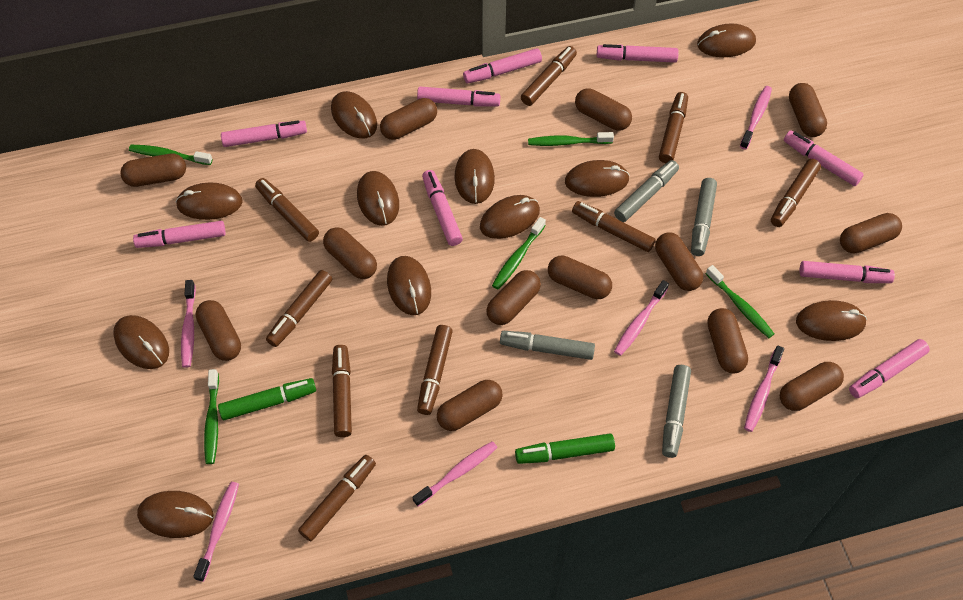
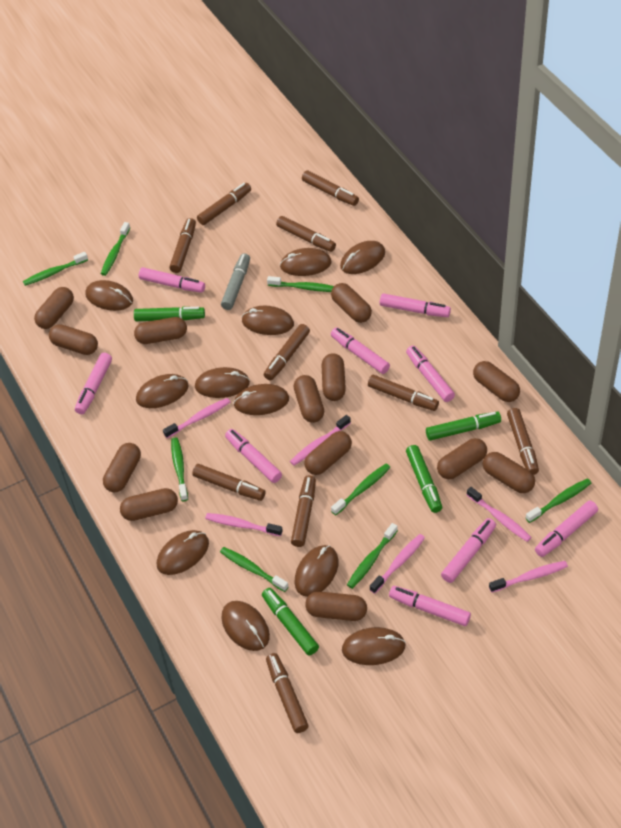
brown marker: 9 -> 10
green marker: 2 -> 4
green toothbrush: 5 -> 8
grey marker: 4 -> 1

